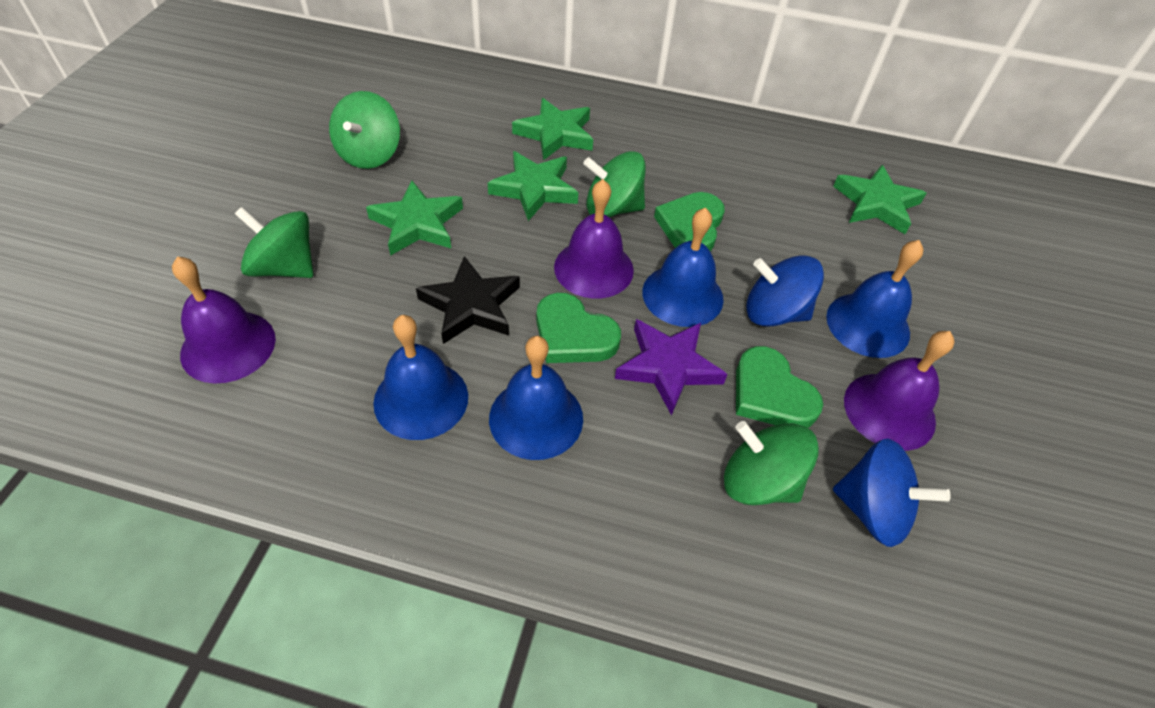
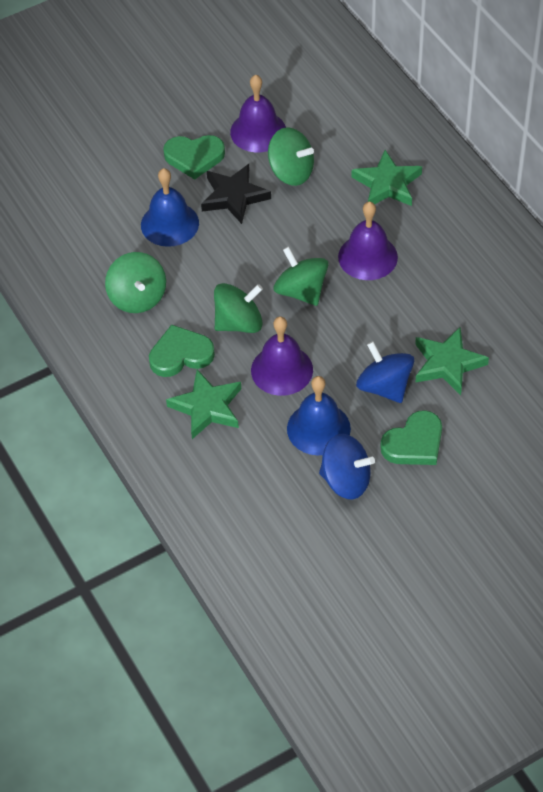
blue bell: 4 -> 2
green star: 4 -> 3
purple star: 1 -> 0

